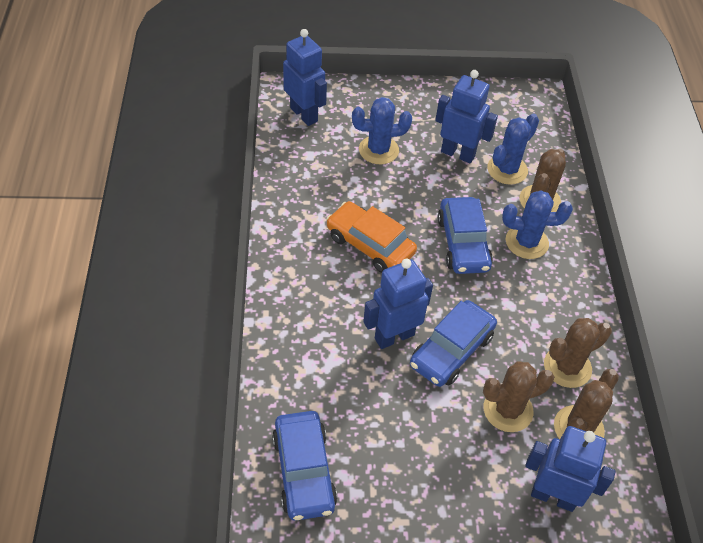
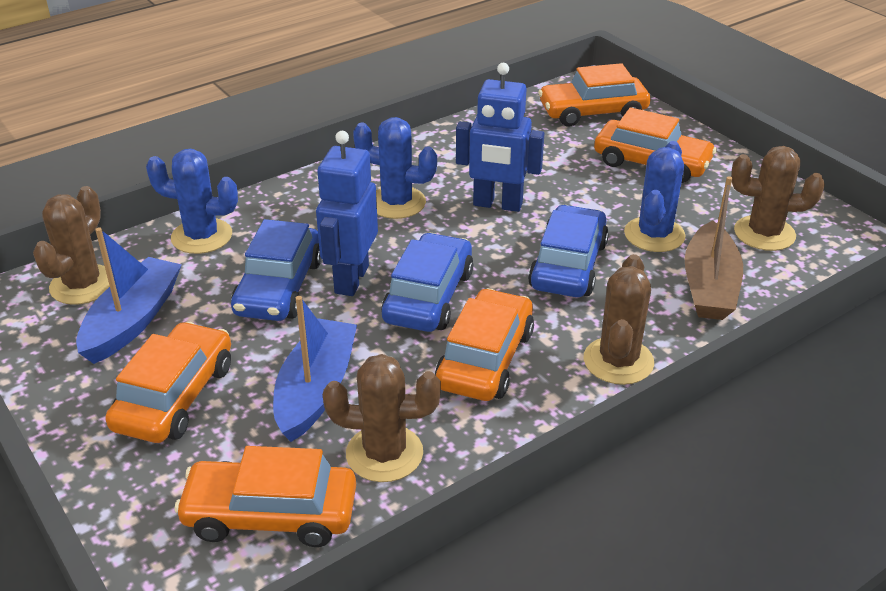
blue boat: 0 -> 2
blue robot: 4 -> 2
brown boat: 0 -> 1
orange car: 1 -> 5

